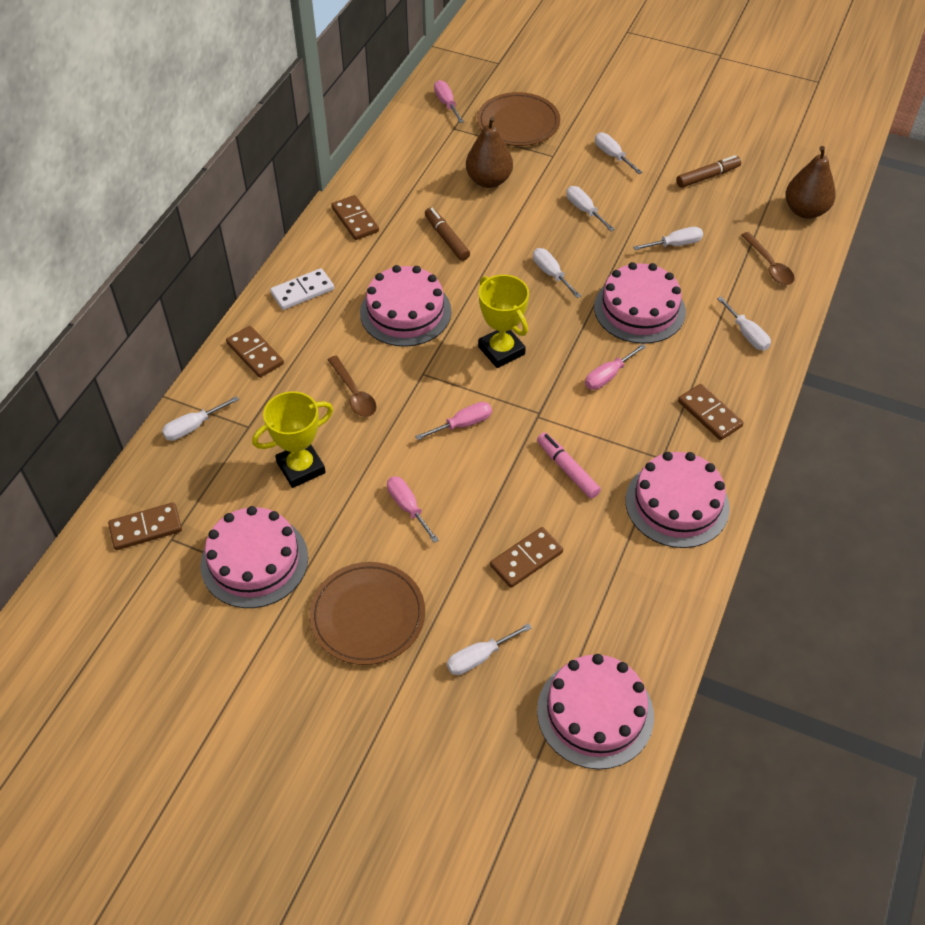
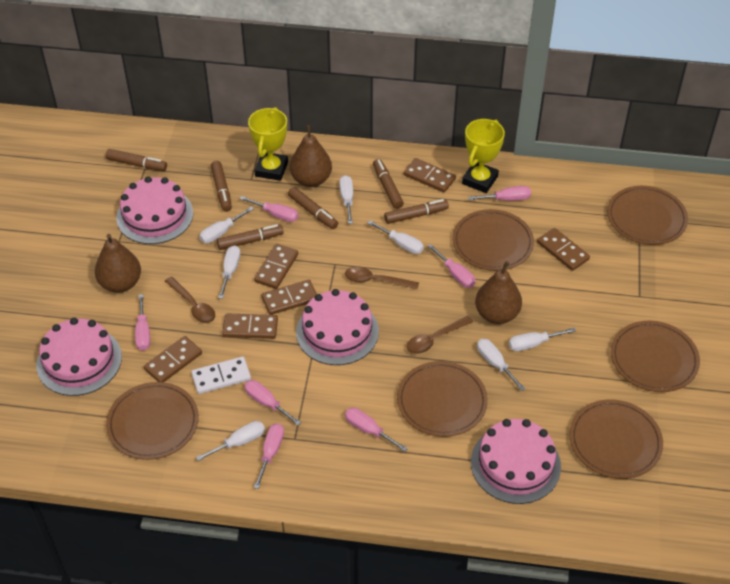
brown domino: 5 -> 6
brown marker: 2 -> 6
brown pear: 2 -> 3
brown plate: 2 -> 6
brown spoon: 2 -> 3
pink cake: 5 -> 4
pink marker: 1 -> 0
pink screwdriver: 4 -> 7

